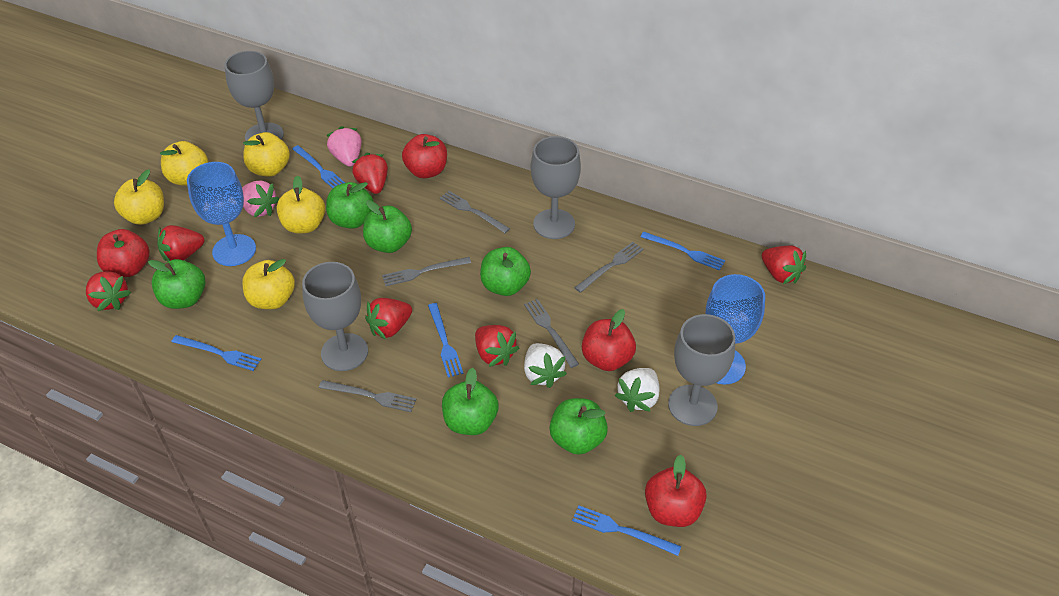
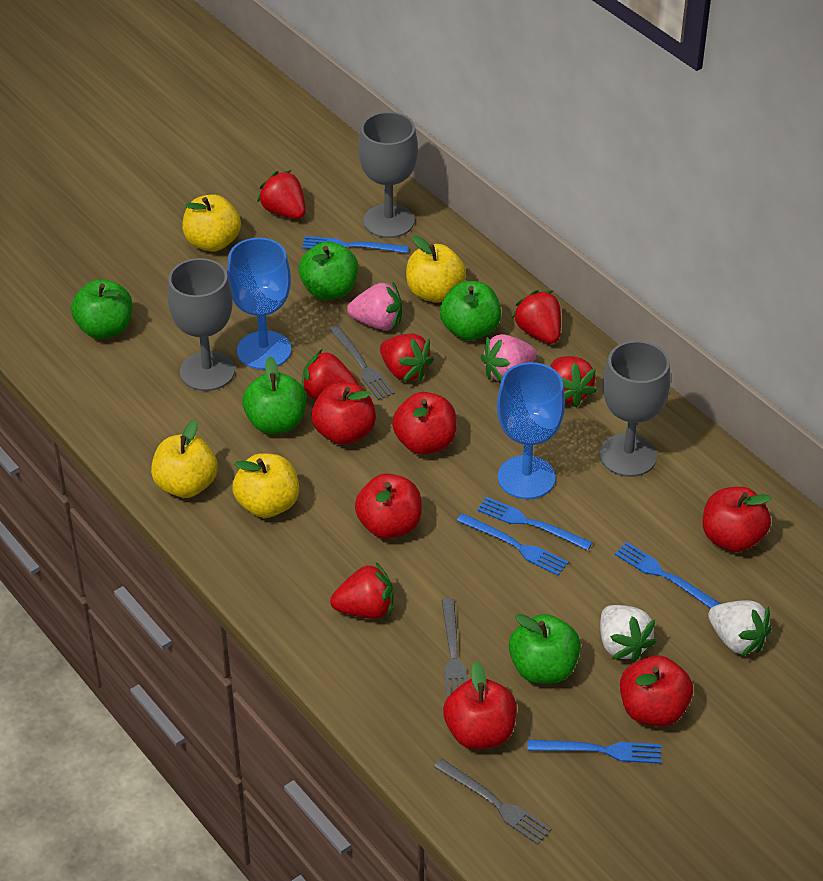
green apple: 6 -> 5
grey fork: 5 -> 3
grey goblet: 4 -> 3
red apple: 4 -> 6
yellow apple: 5 -> 4

